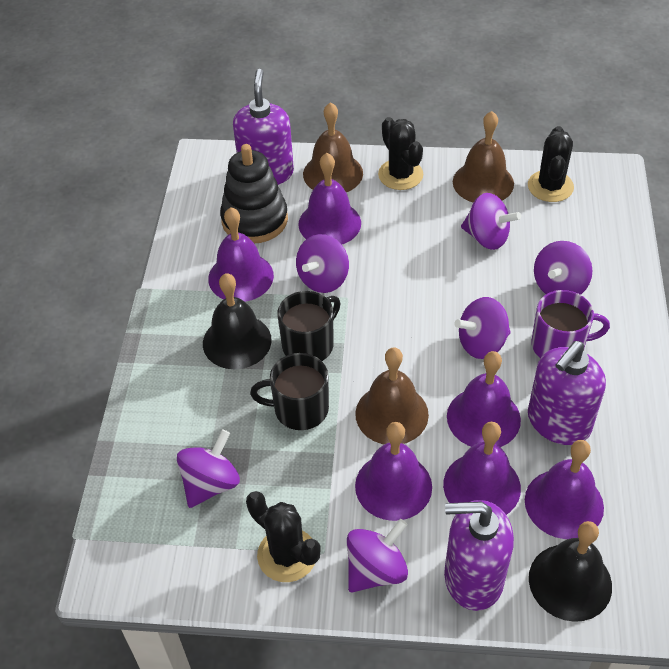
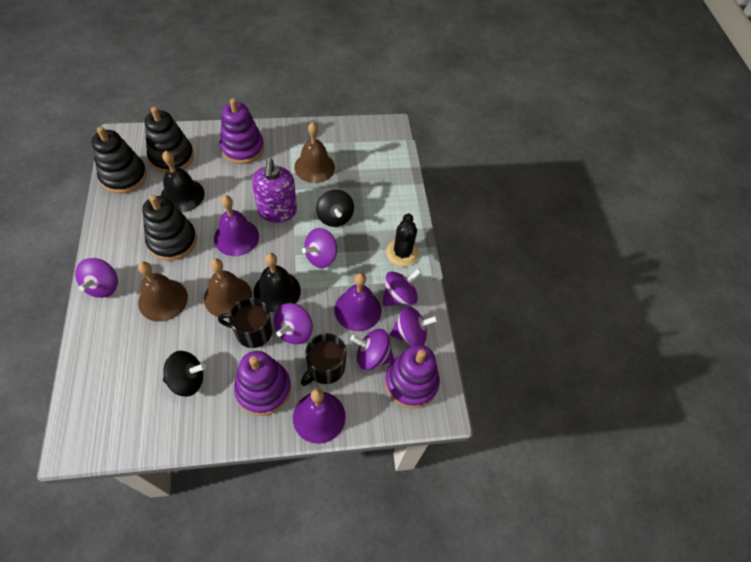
black cactus: 3 -> 1
black spinning top: 0 -> 2
black stacking toy: 1 -> 3
purple bell: 6 -> 3
purple mug: 1 -> 0
purple soap dispenser: 3 -> 1
purple stacking toy: 0 -> 3

